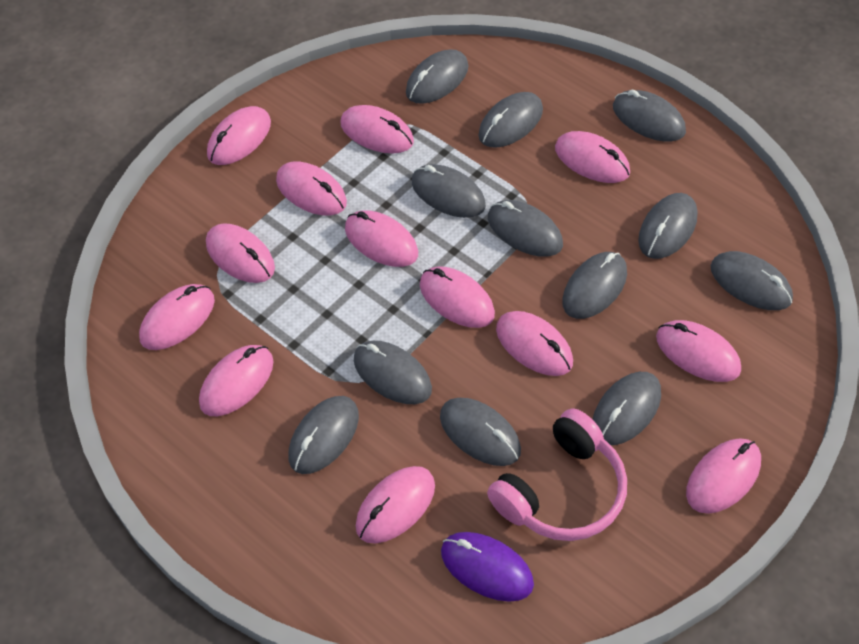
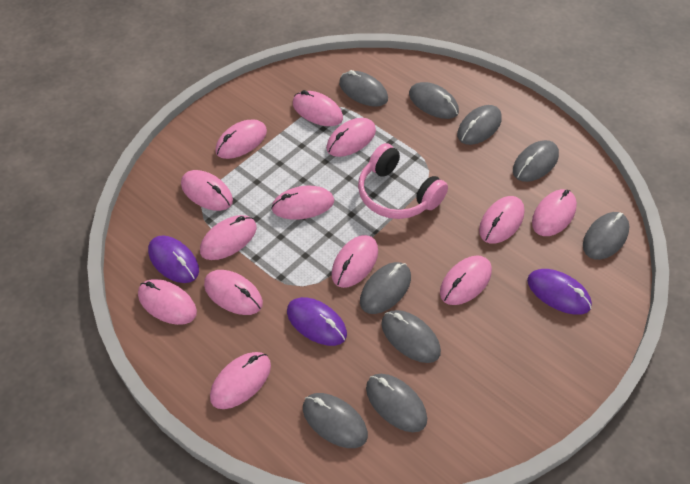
grey mouse: 12 -> 9
purple mouse: 1 -> 3

